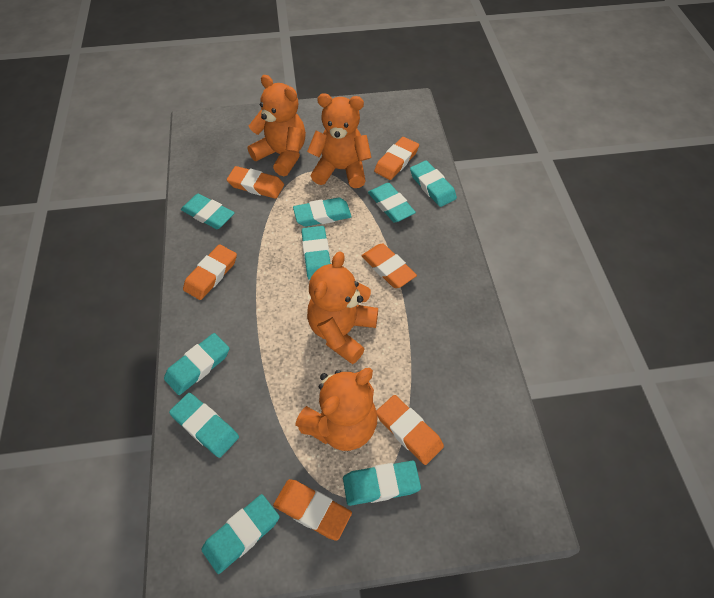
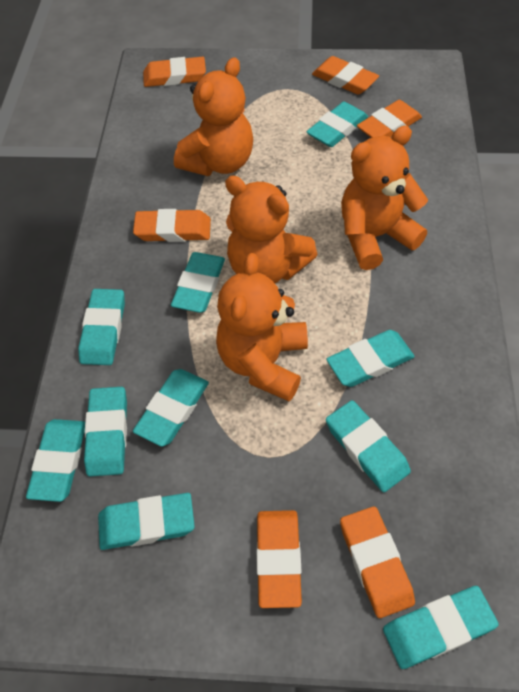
turquoise eraser: 9 -> 10

